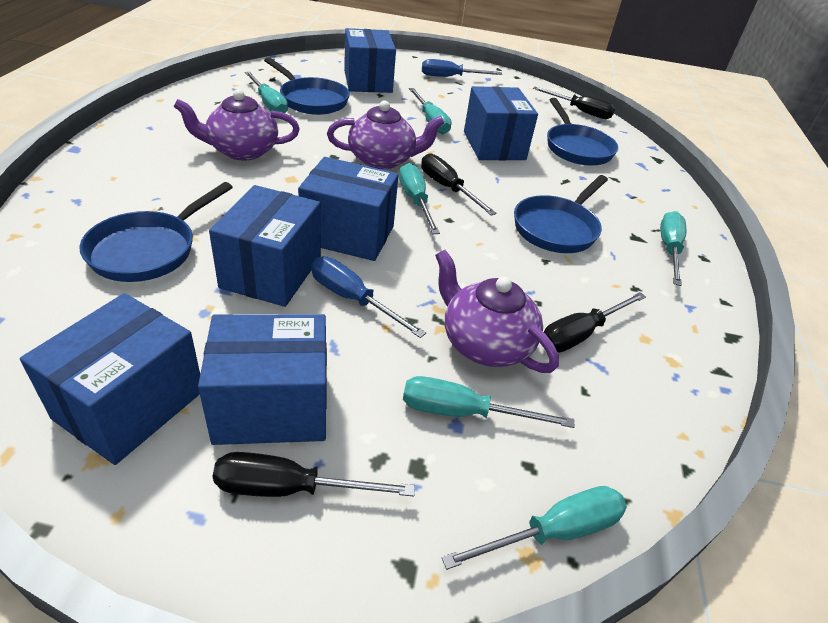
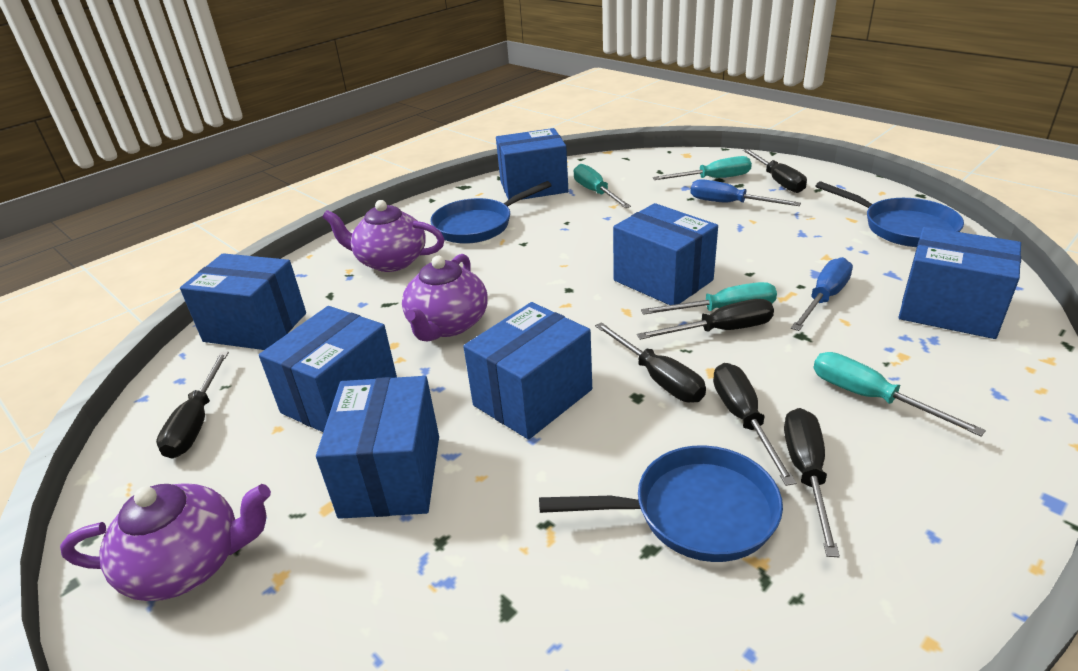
black screwdriver: 4 -> 6
blue box: 6 -> 7
blue pan: 4 -> 3
turquoise screwdriver: 6 -> 4

